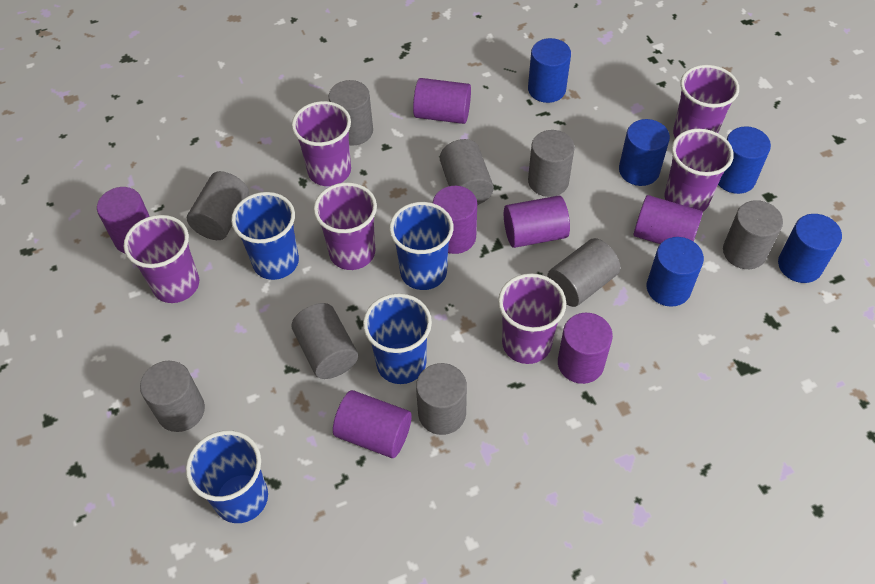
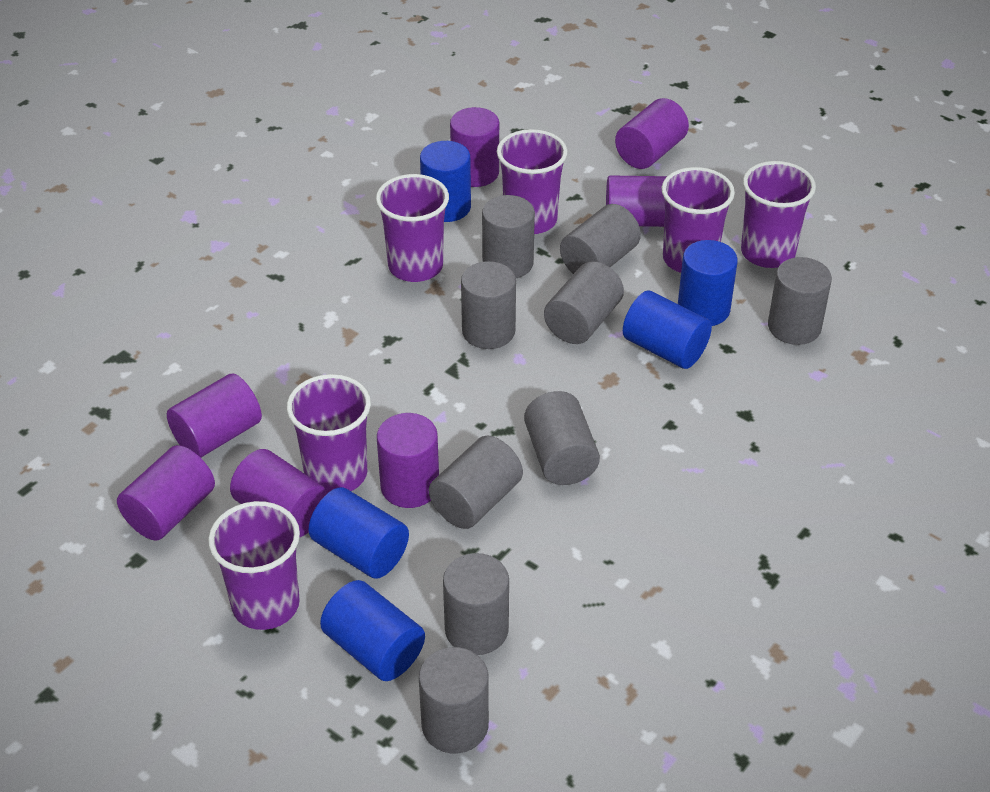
blue cup: 4 -> 0

